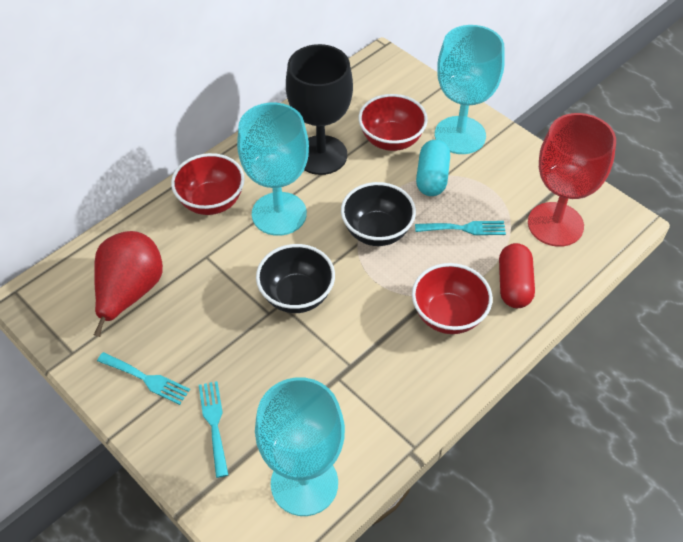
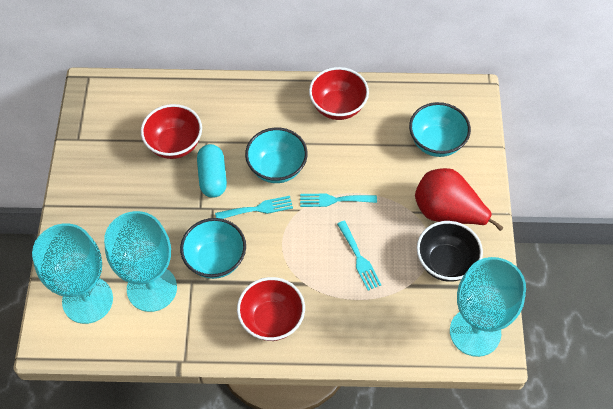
black bowl: 2 -> 1
black goblet: 1 -> 0
red capsule: 1 -> 0
red goblet: 1 -> 0
turquoise bowl: 0 -> 3

